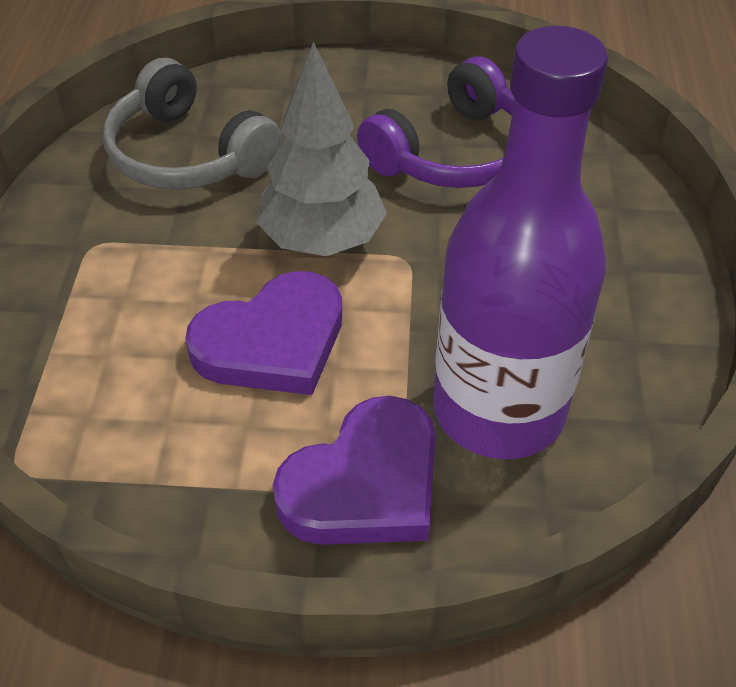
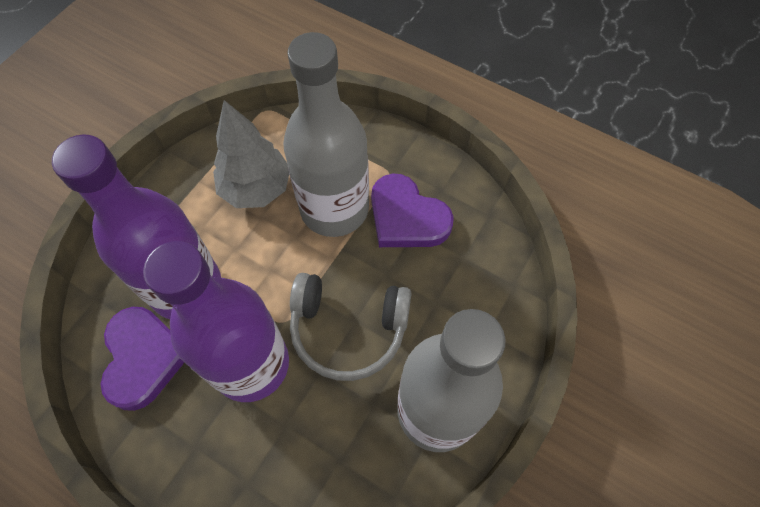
grey bottle: 0 -> 2
purple bottle: 1 -> 2
purple headphones: 1 -> 0

